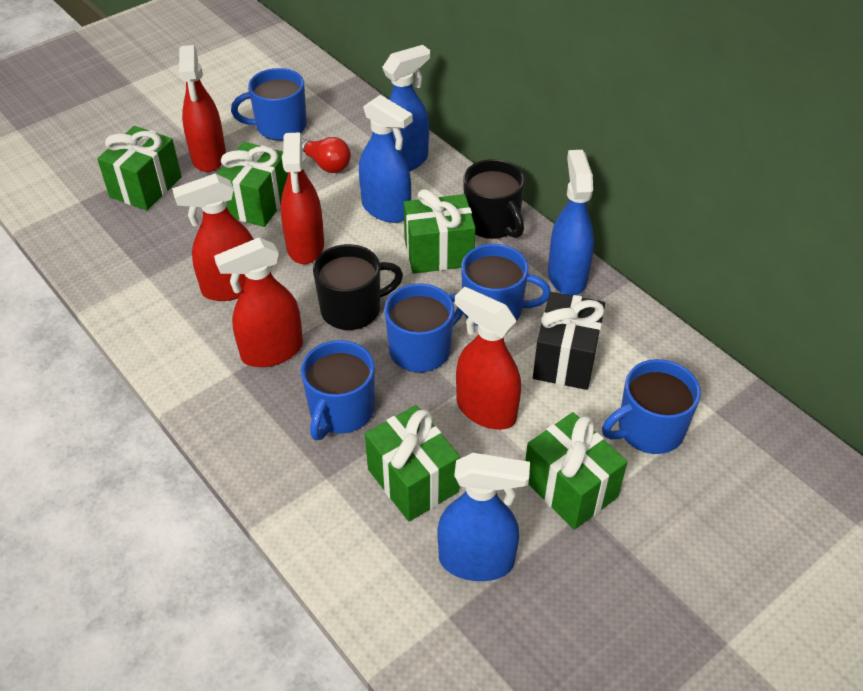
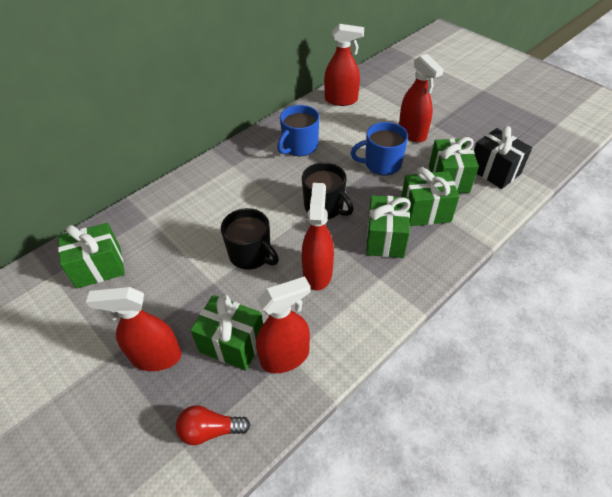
blue mug: 5 -> 2
blue spray bottle: 4 -> 0

